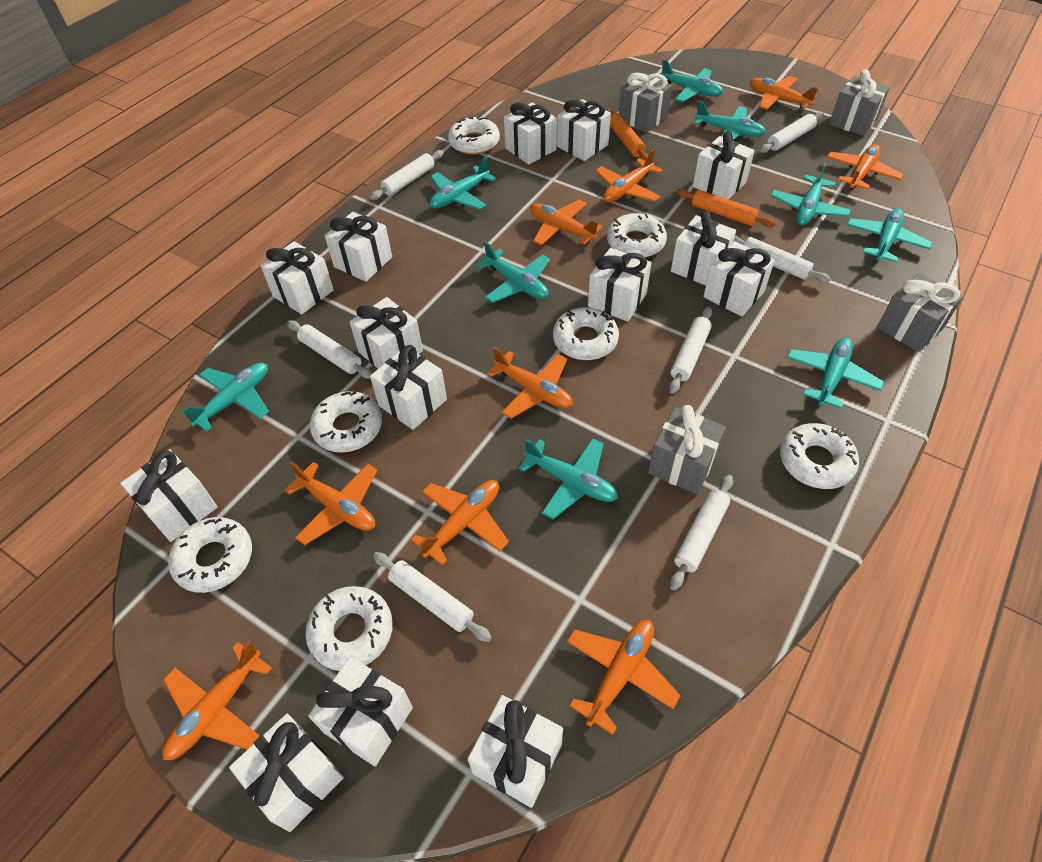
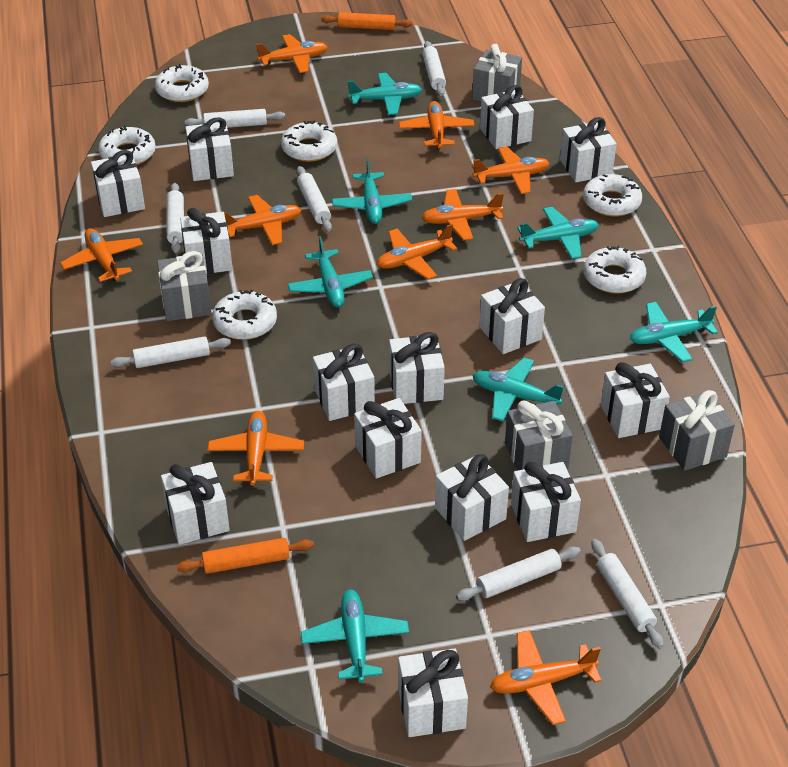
turquoise plane: 9 -> 7
white donut: 7 -> 6

